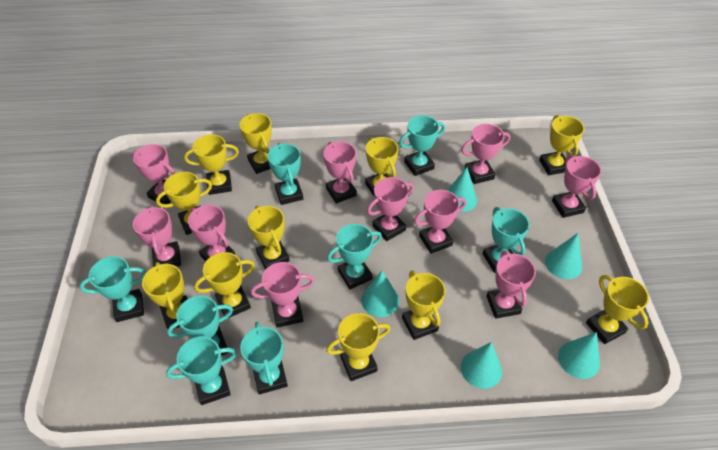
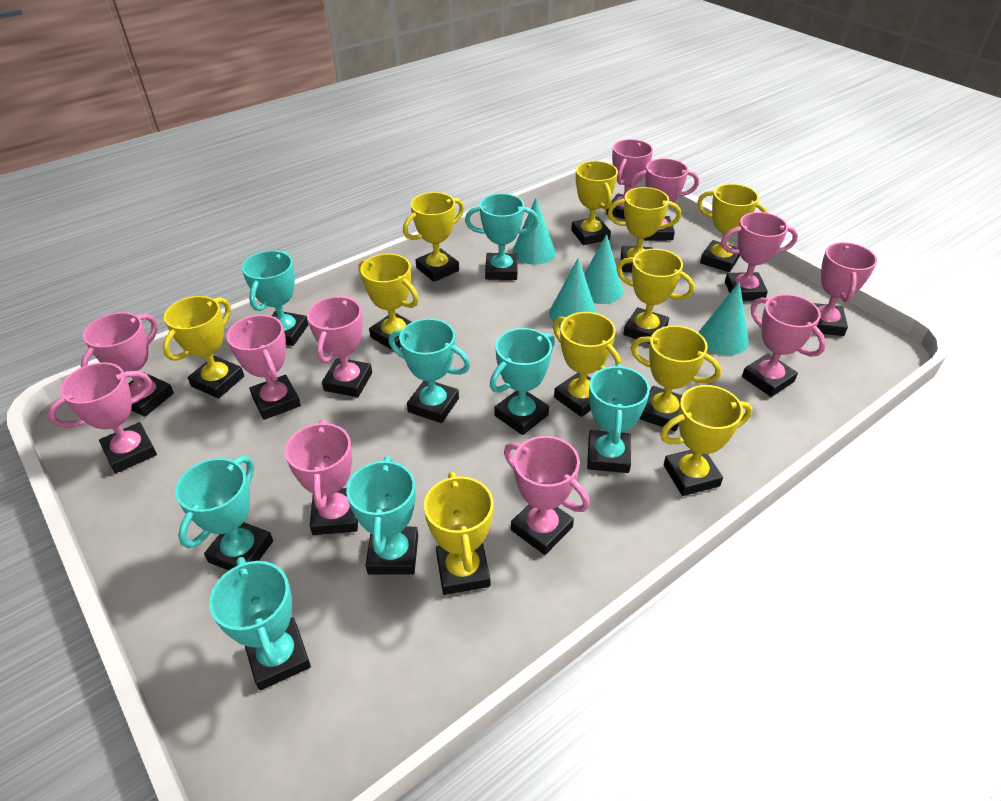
pink trophy: 10 -> 11
turquoise cone: 5 -> 4

